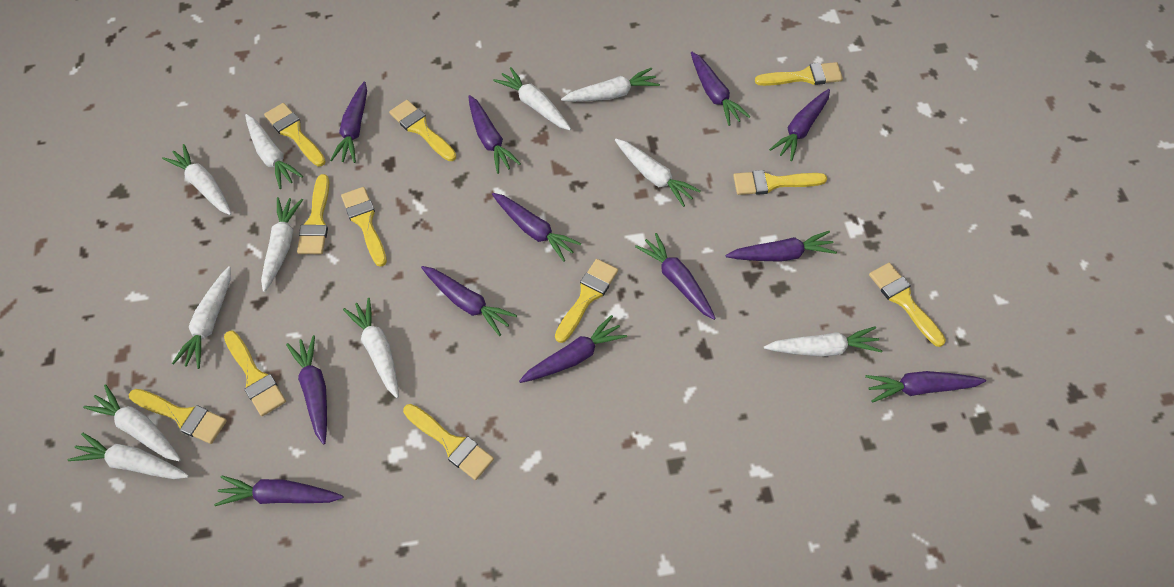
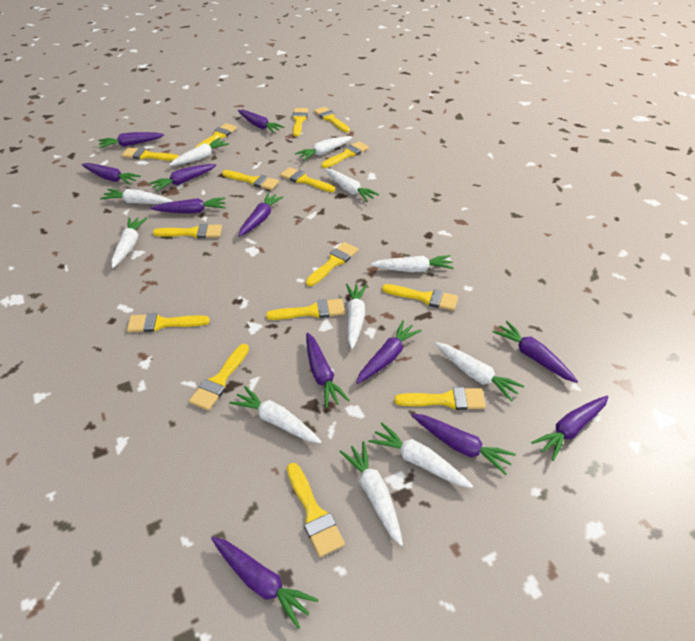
yellow brush: 11 -> 15

